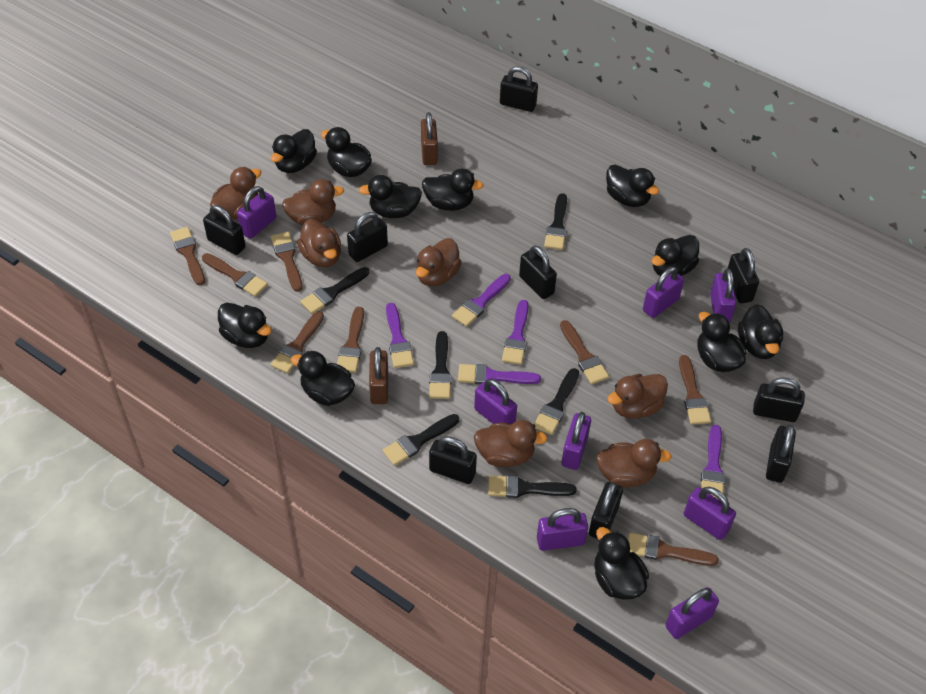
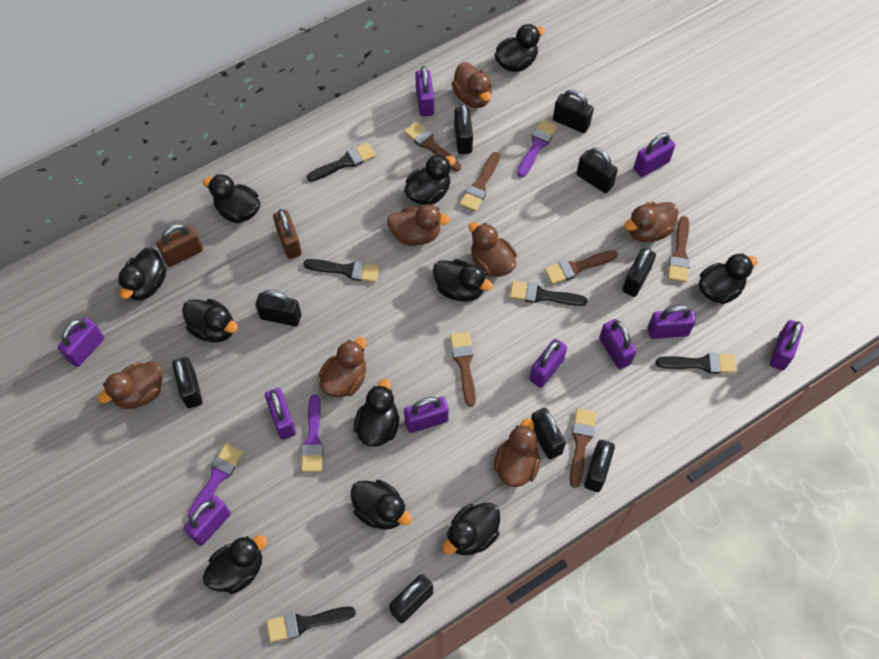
black brush: 6 -> 5
brown brush: 8 -> 6
purple brush: 5 -> 3
purple padlock: 8 -> 10

